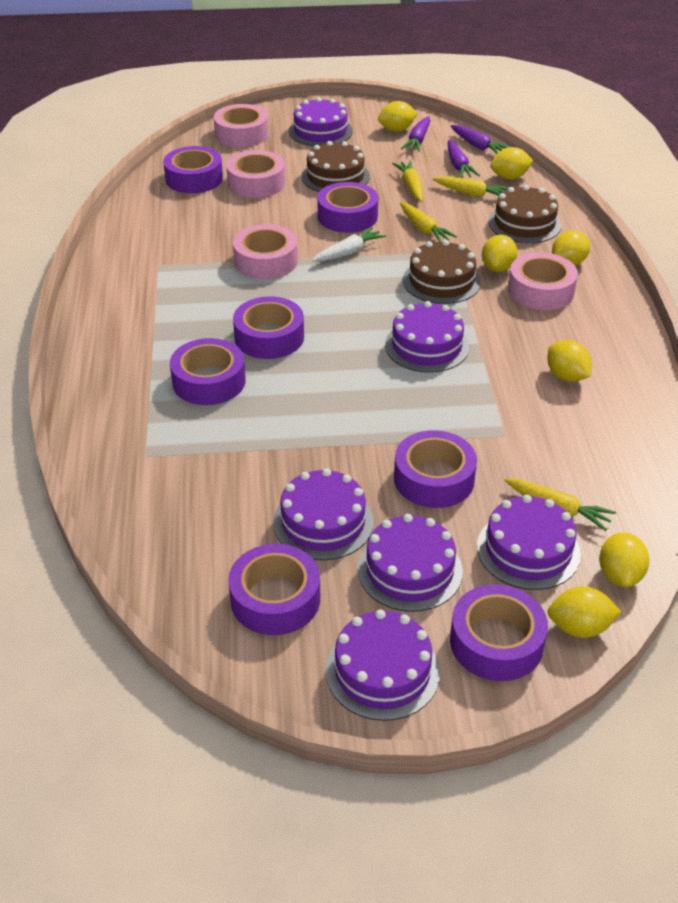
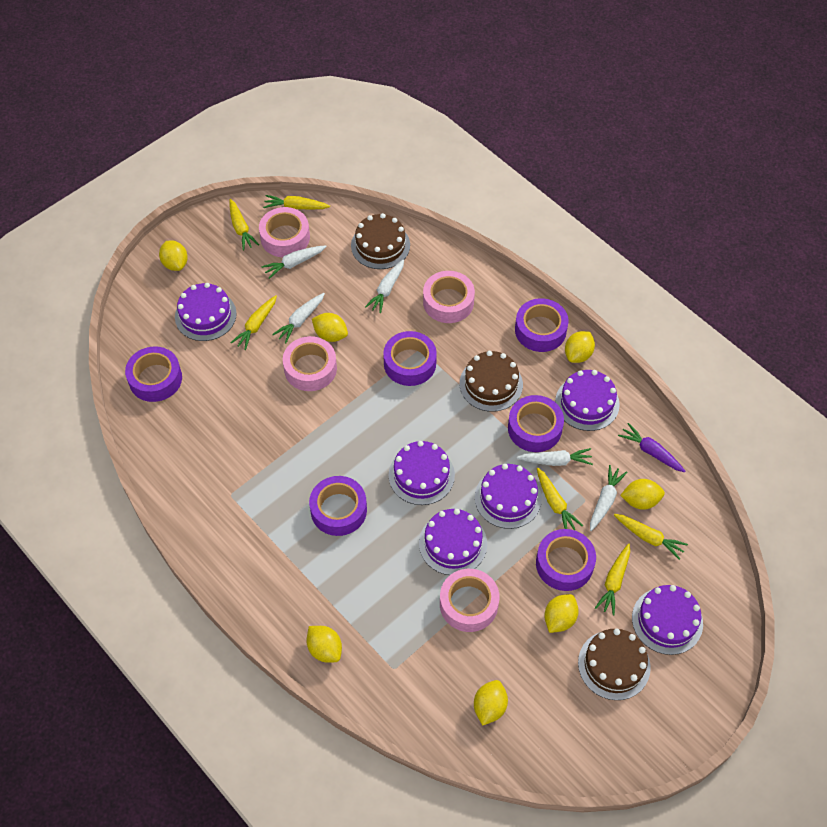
purple carrot: 3 -> 1
purple tape: 7 -> 6
white carrot: 1 -> 5
yellow carrot: 4 -> 6

